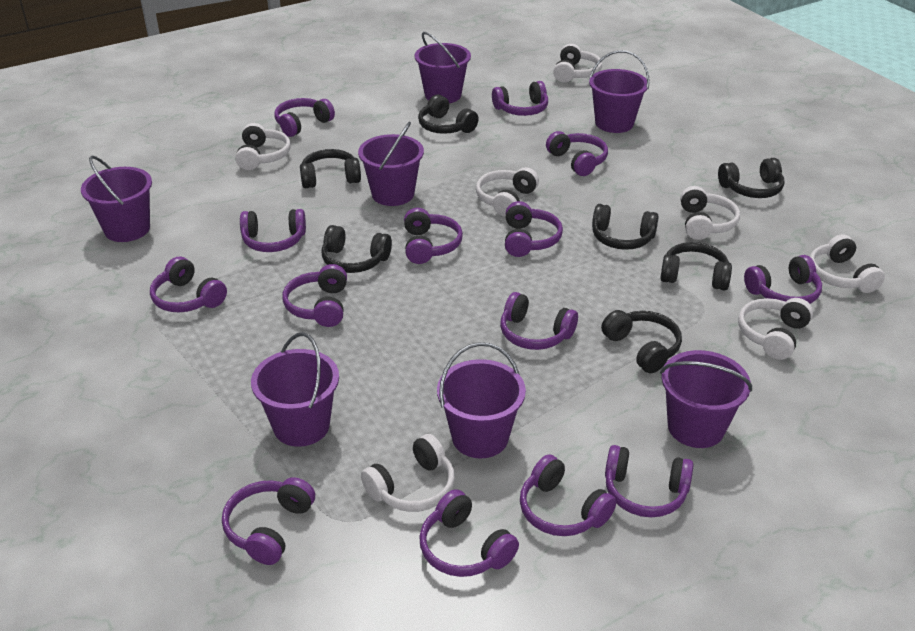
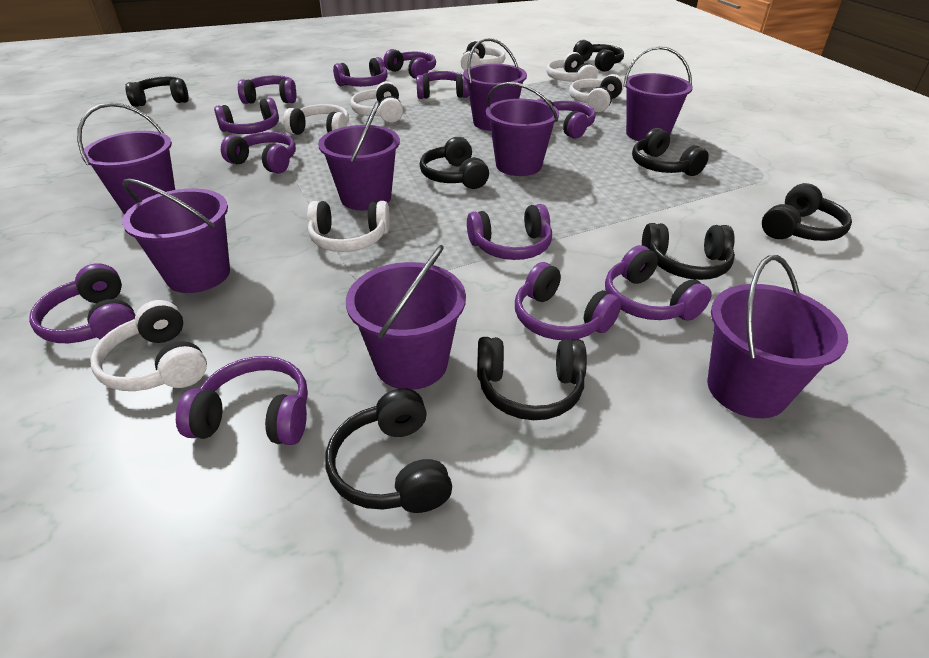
black headphones: 7 -> 8
purple bucket: 7 -> 8
purple headphones: 14 -> 12

